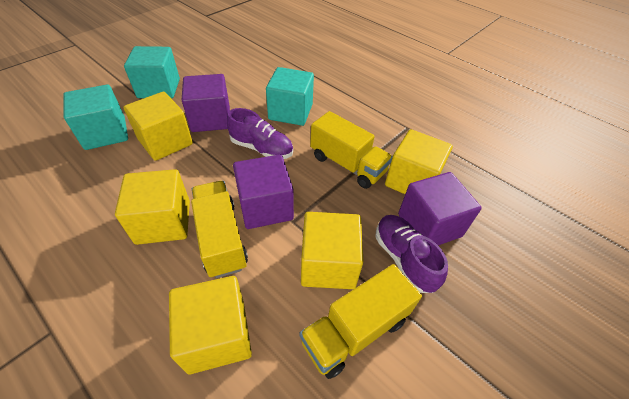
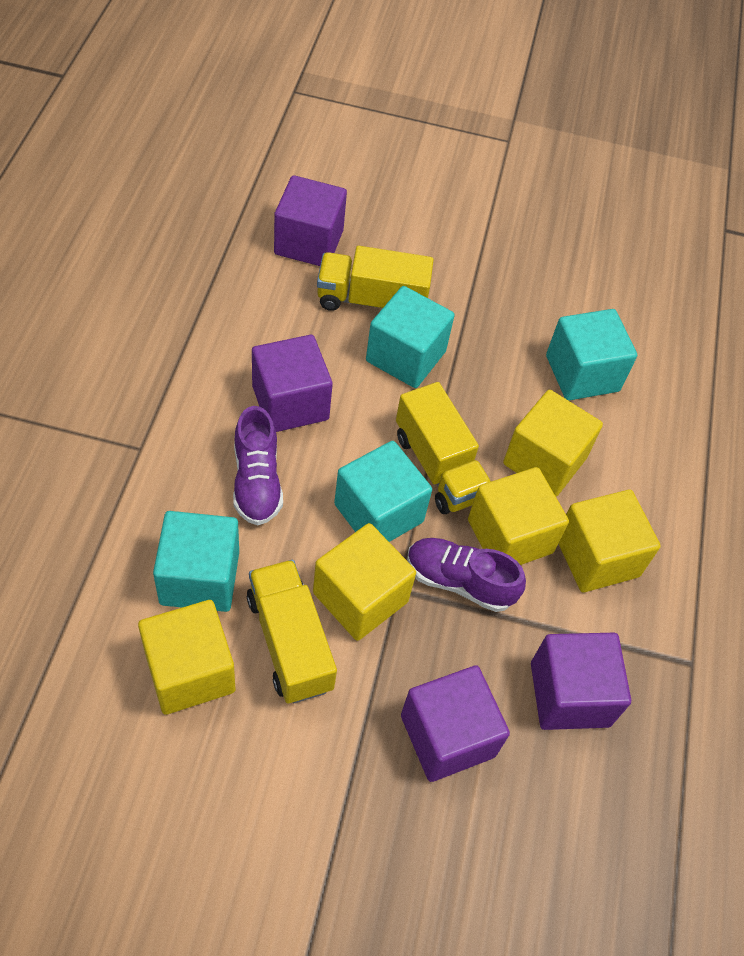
purple cube: 3 -> 4
turquoise cube: 3 -> 4

